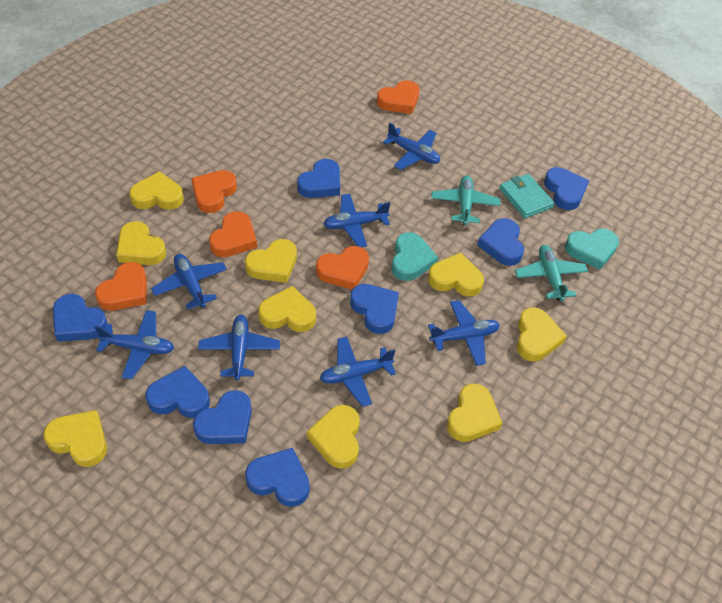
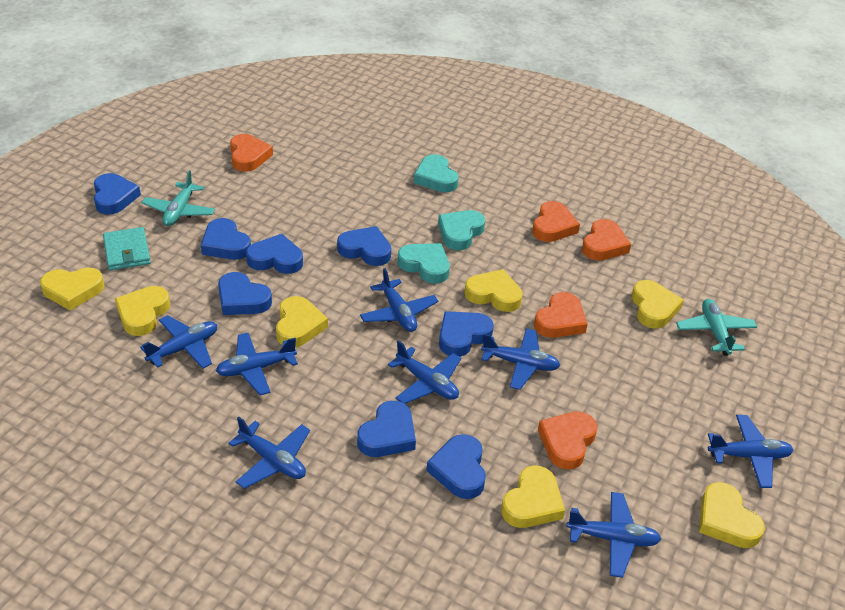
blue plane: 7 -> 8
turquoise heart: 2 -> 3
yellow heart: 9 -> 7

